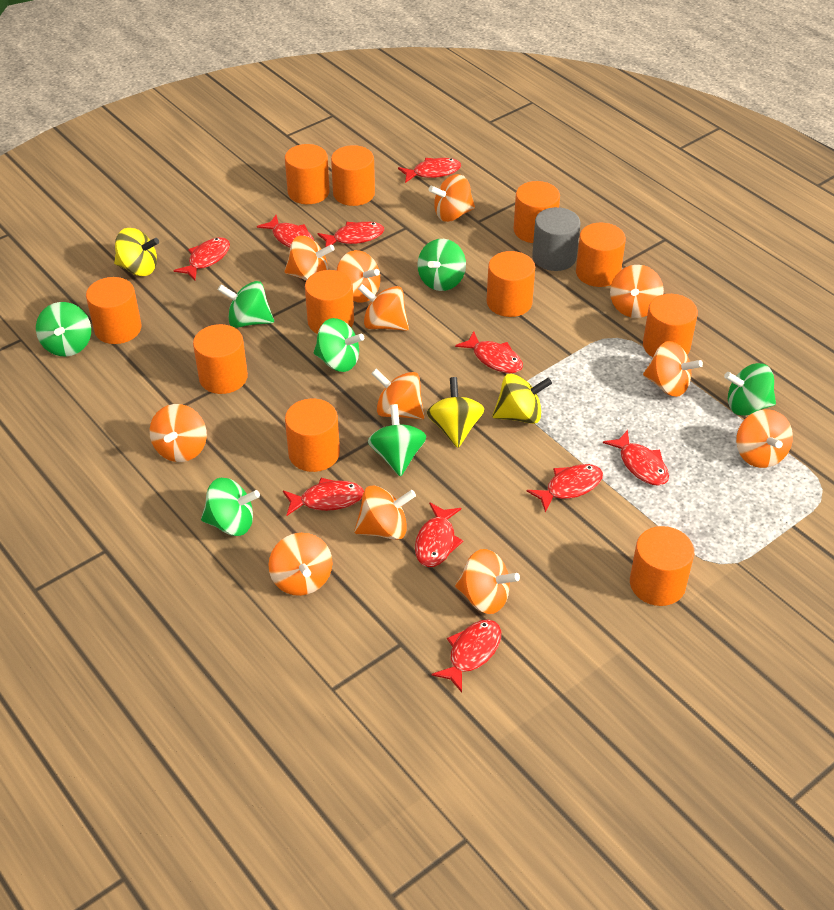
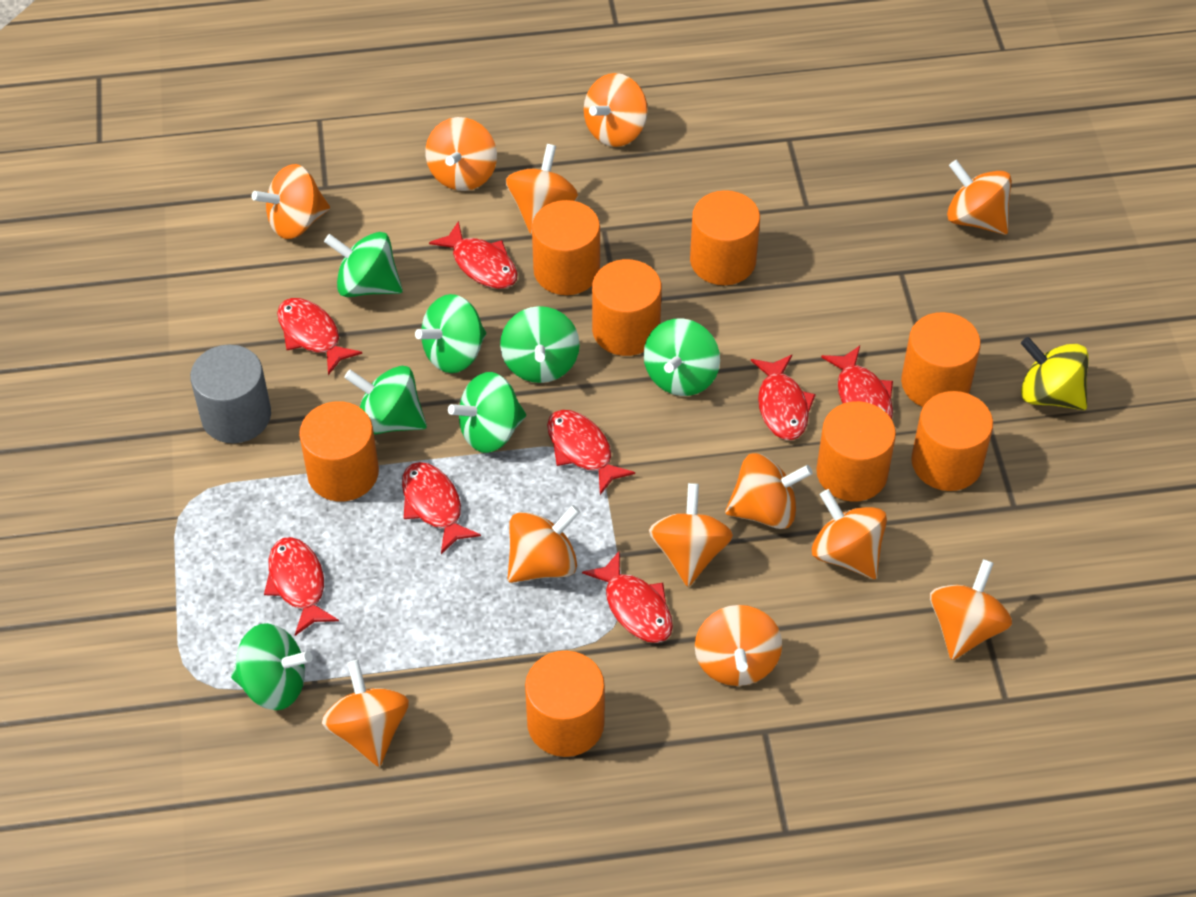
orange cylinder: 11 -> 8
red fish: 10 -> 8
yellow spinning top: 3 -> 1

